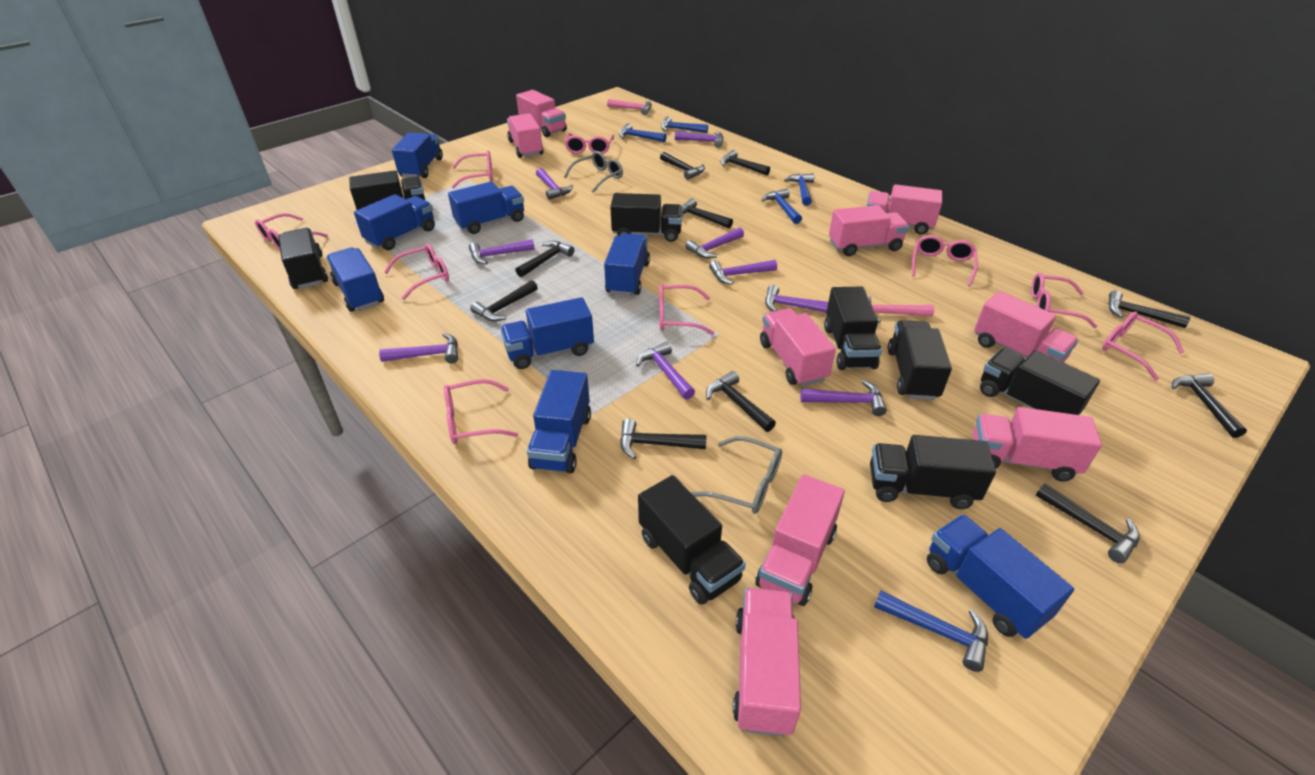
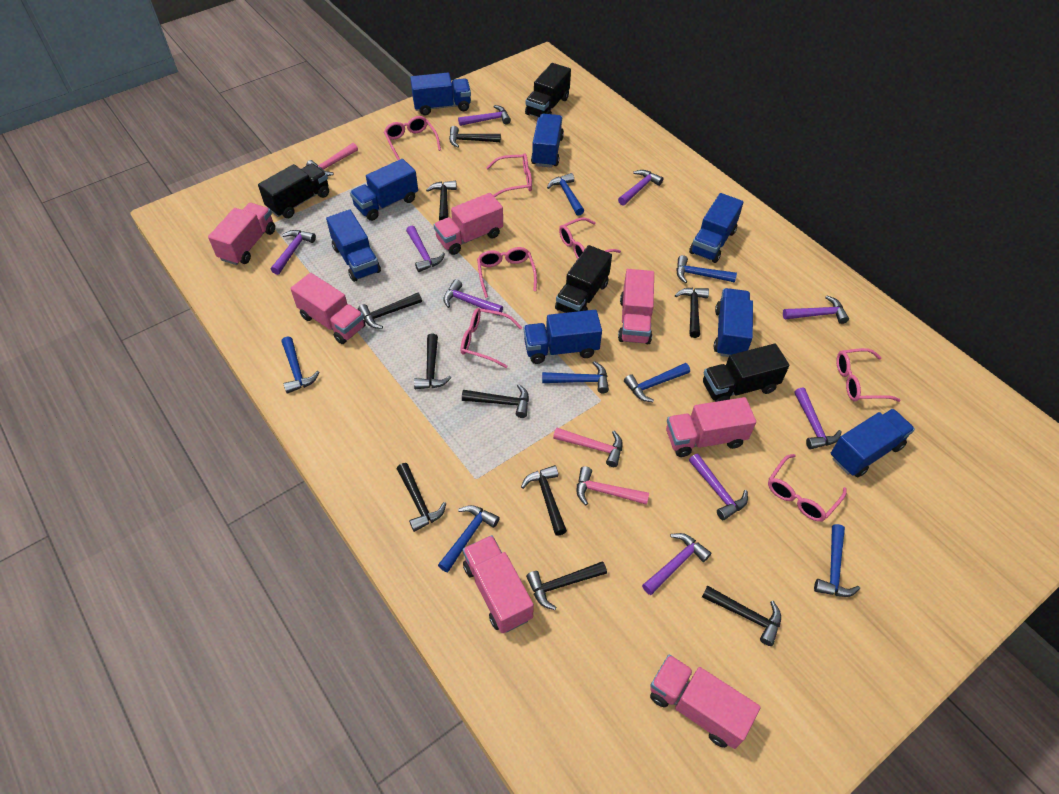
black truck: 8 -> 4
blue hammer: 5 -> 7
grey glasses: 2 -> 0
pink glasses: 9 -> 7
pink hammer: 2 -> 3
pink truck: 9 -> 7

